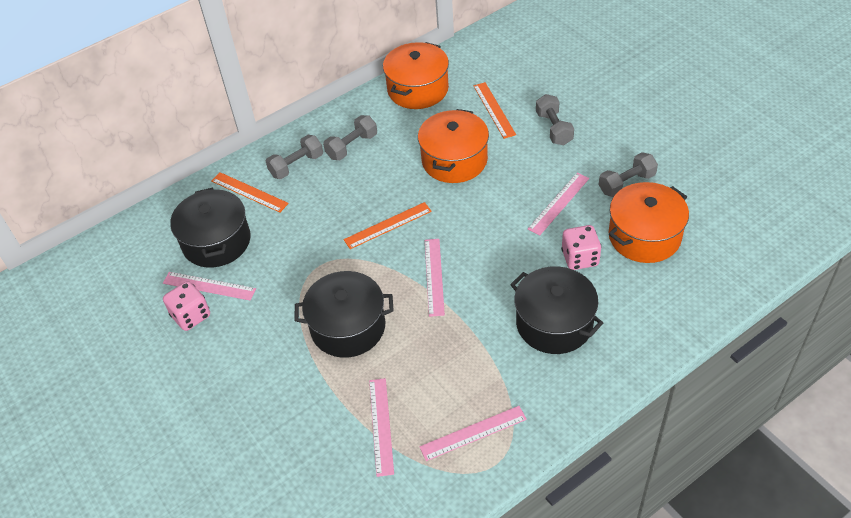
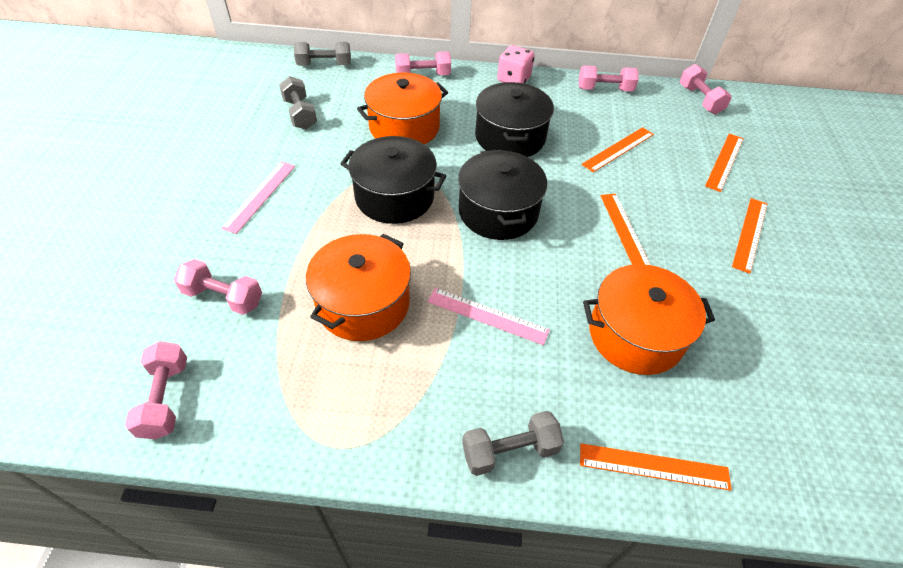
grey dumbbell: 4 -> 3
orange ruler: 3 -> 5
pink dice: 2 -> 1
pink dumbbell: 0 -> 5
pink ruler: 5 -> 2

